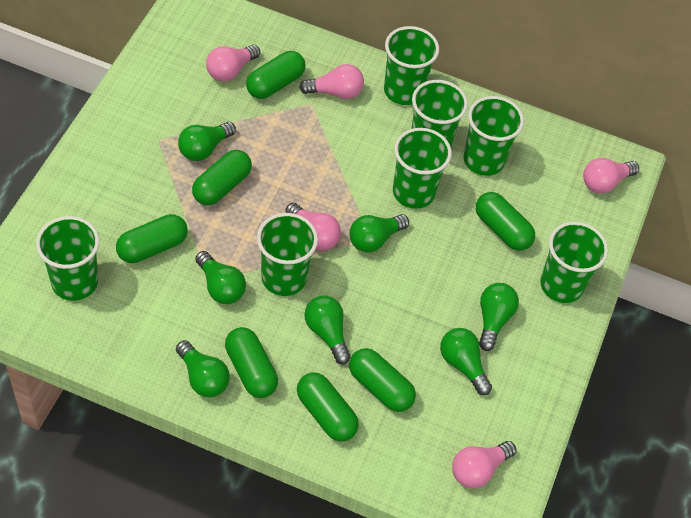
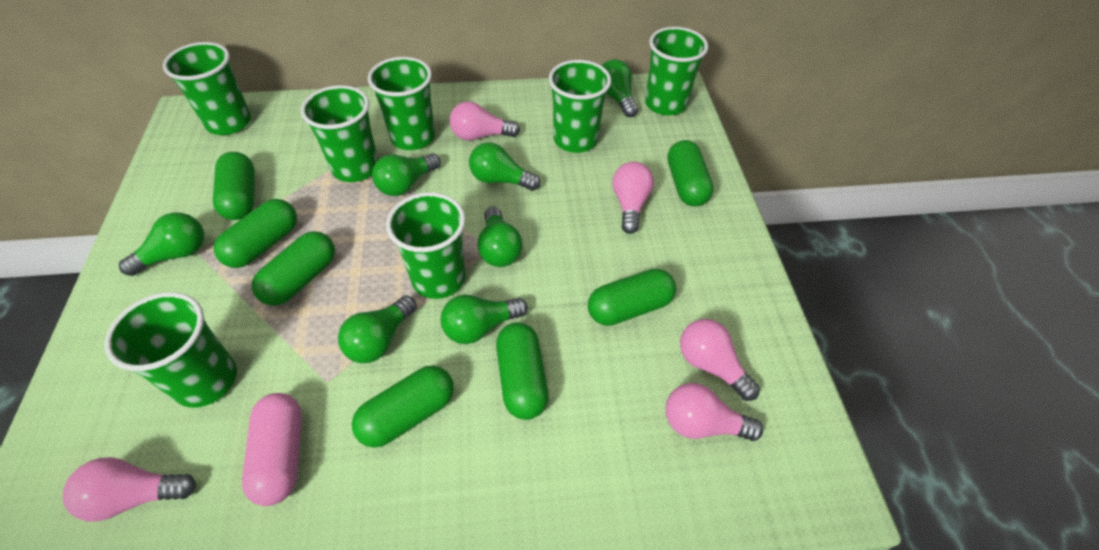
pink capsule: 0 -> 1

